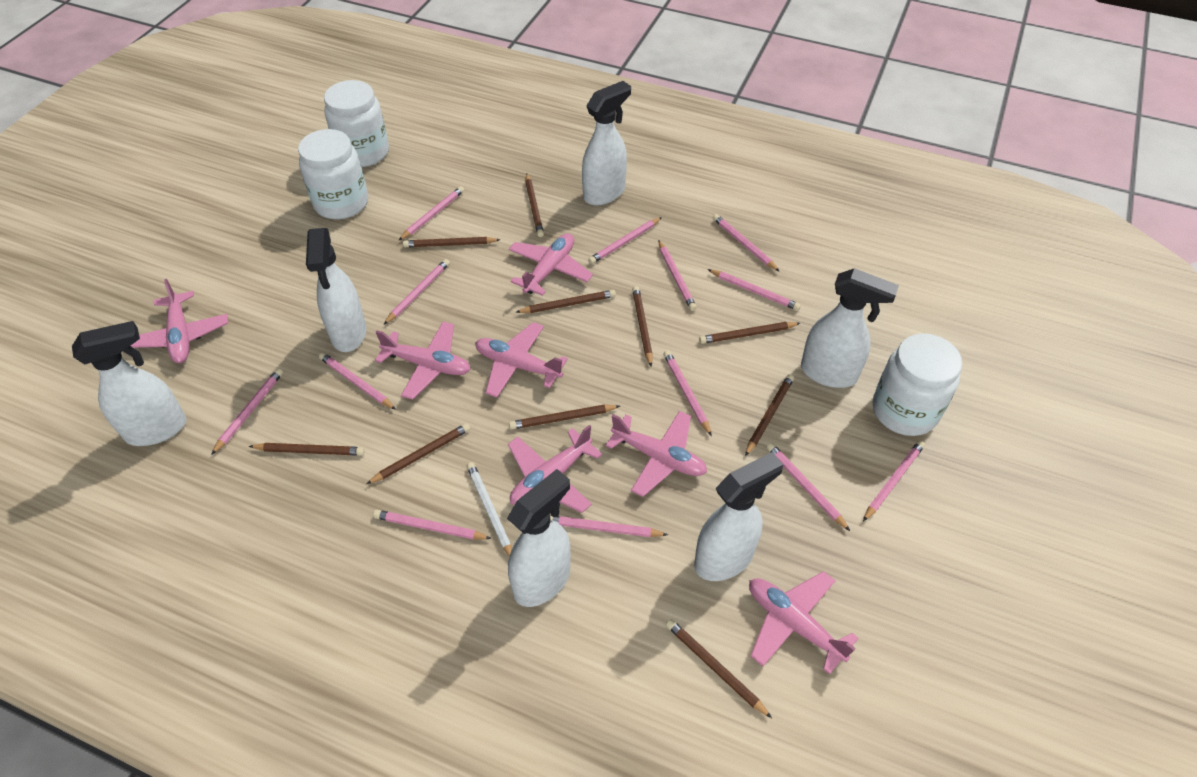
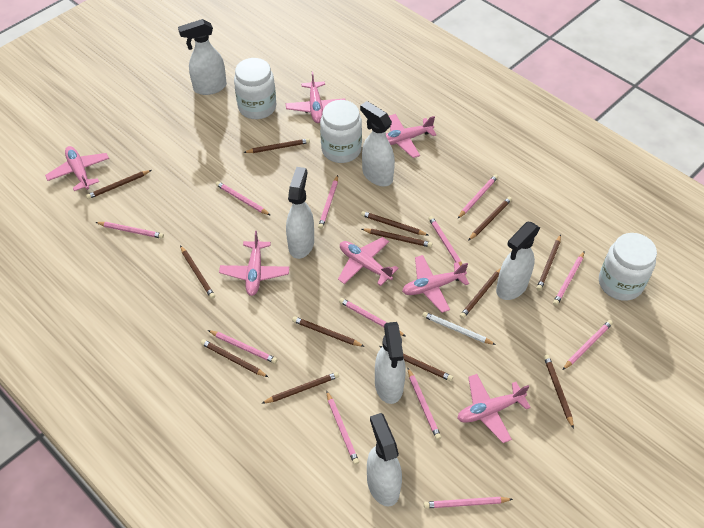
brown pencil: 10 -> 13
pink pencil: 13 -> 12

